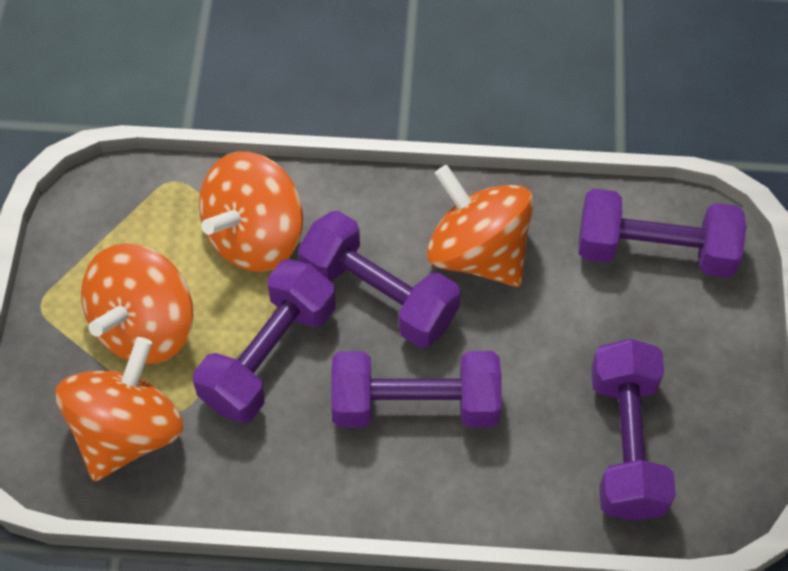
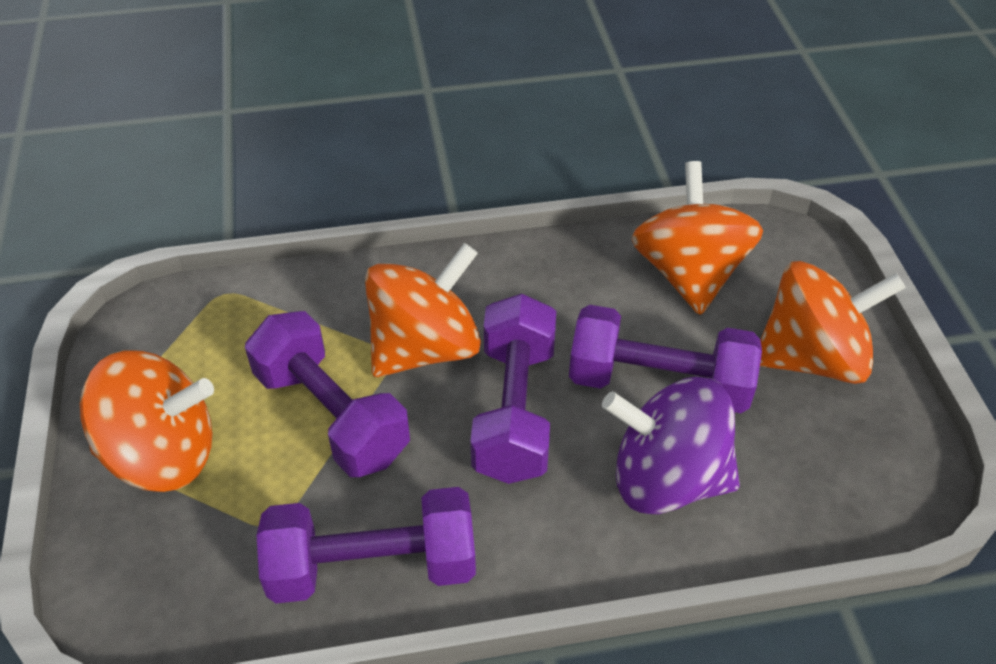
purple dumbbell: 5 -> 4
purple spinning top: 0 -> 1

